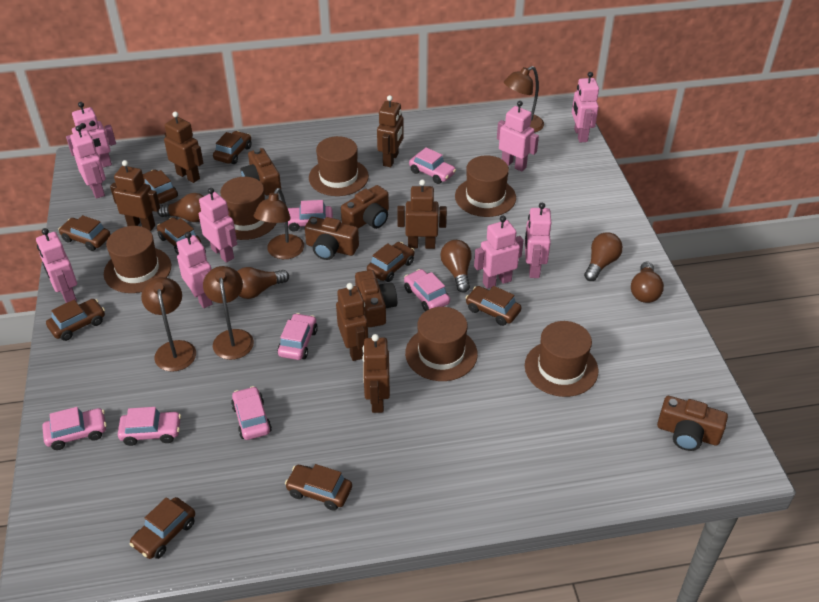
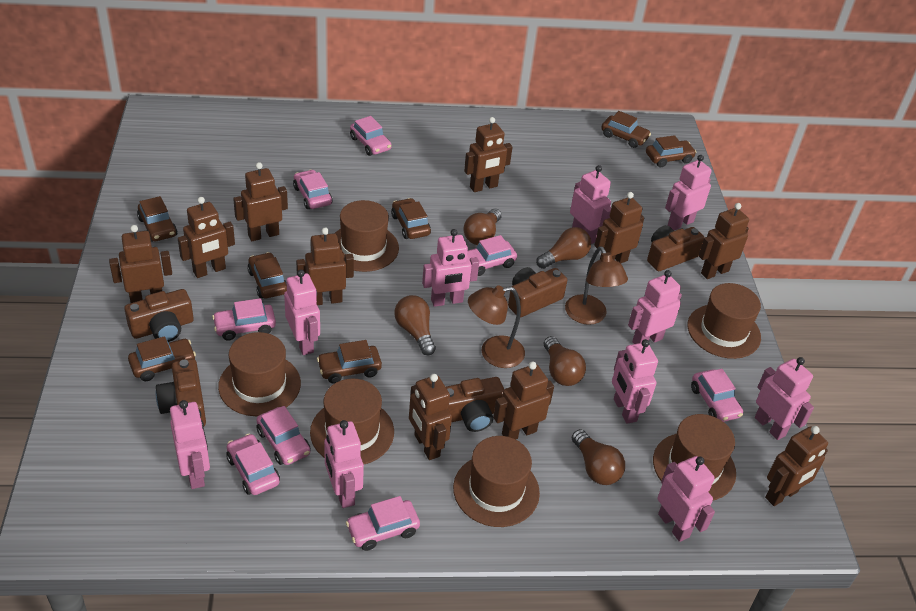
brown car: 9 -> 7
brown lamp: 4 -> 2
brown robot: 6 -> 10
pink car: 7 -> 8
pink robot: 9 -> 10

